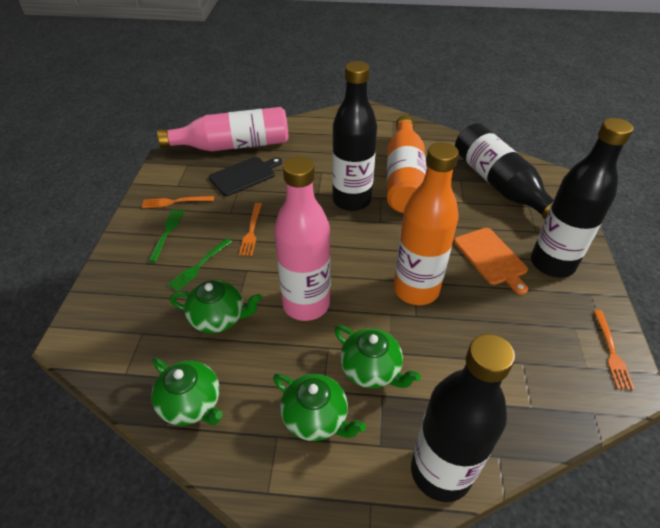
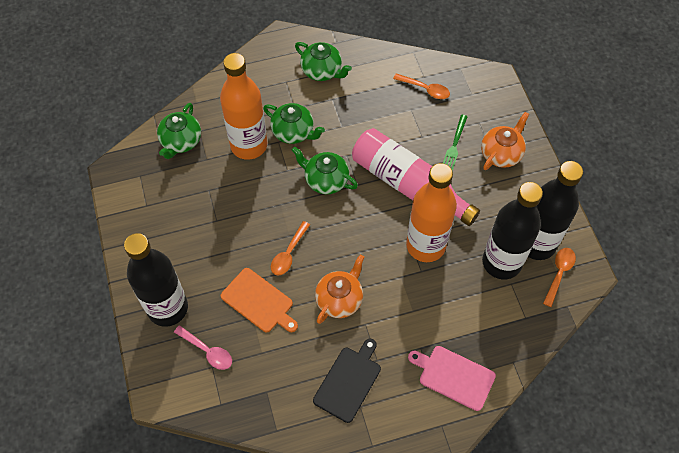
black bottle: 4 -> 3
green fork: 2 -> 1
orange fork: 3 -> 0
orange spoon: 0 -> 3
orange teapot: 0 -> 2
pink bottle: 2 -> 1
pink cutting board: 0 -> 1
pink spoon: 0 -> 1

